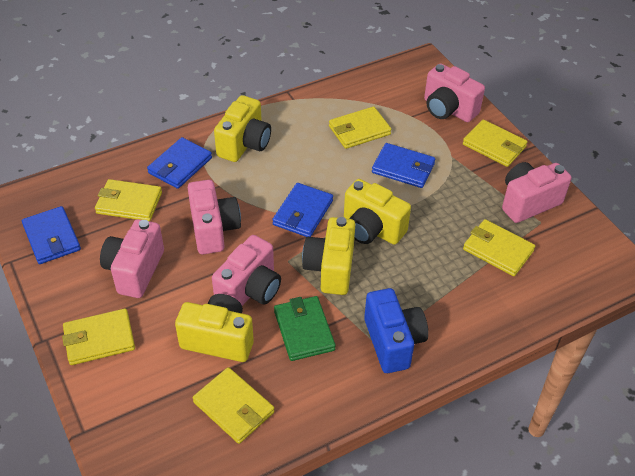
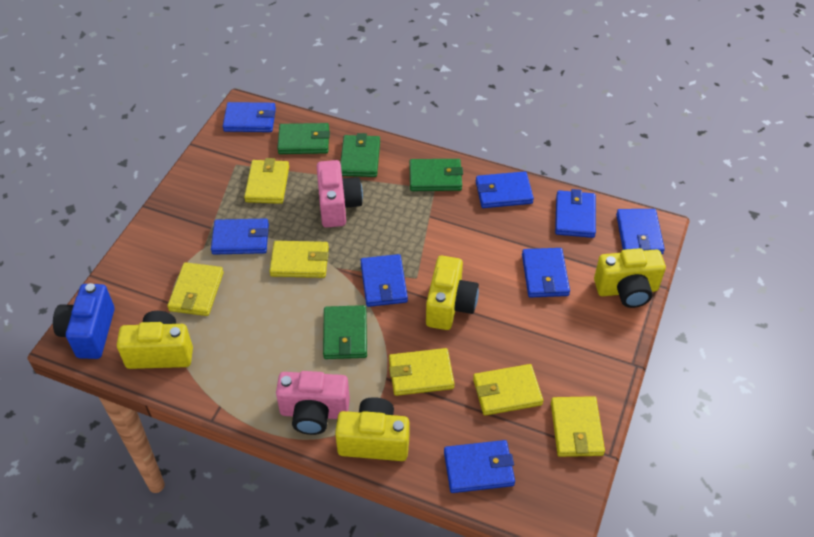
blue wallet: 4 -> 8
green wallet: 1 -> 4
pink camera: 5 -> 2

